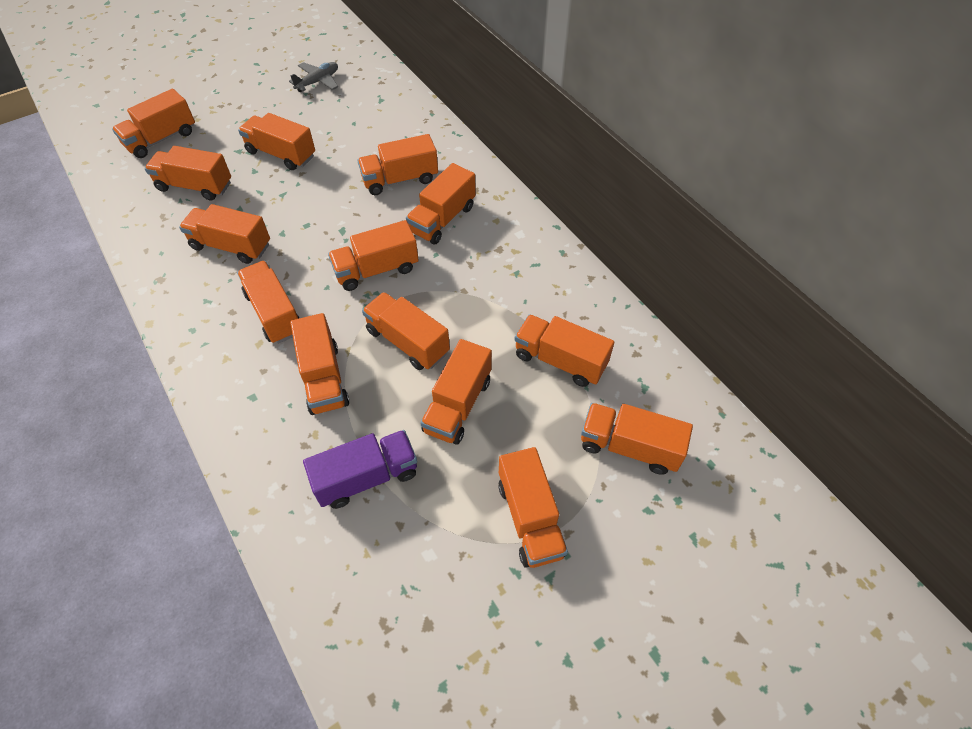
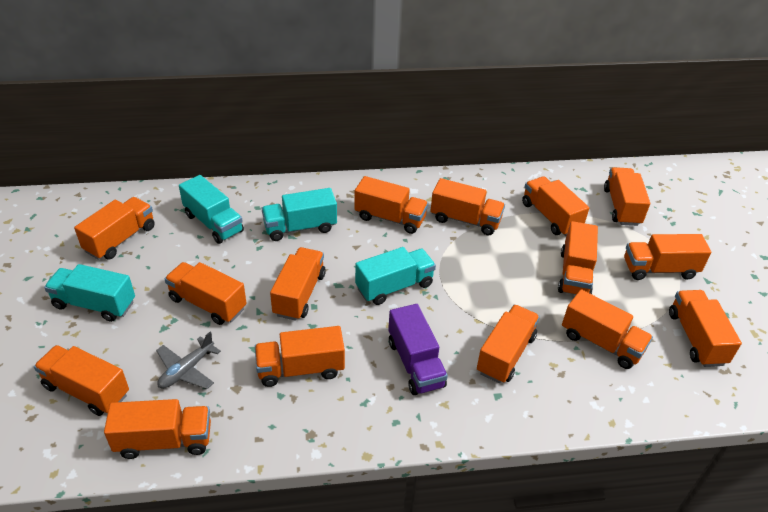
orange truck: 14 -> 15
turquoise truck: 0 -> 4

